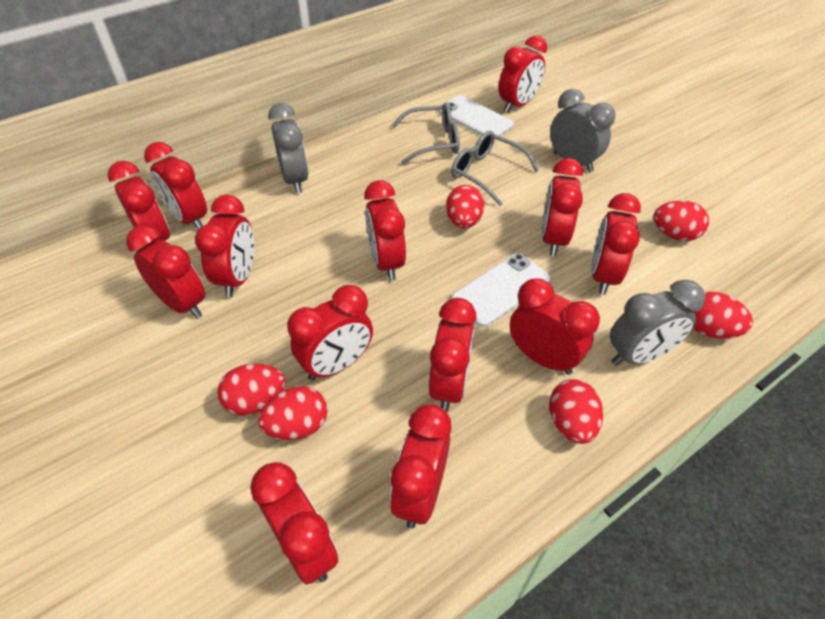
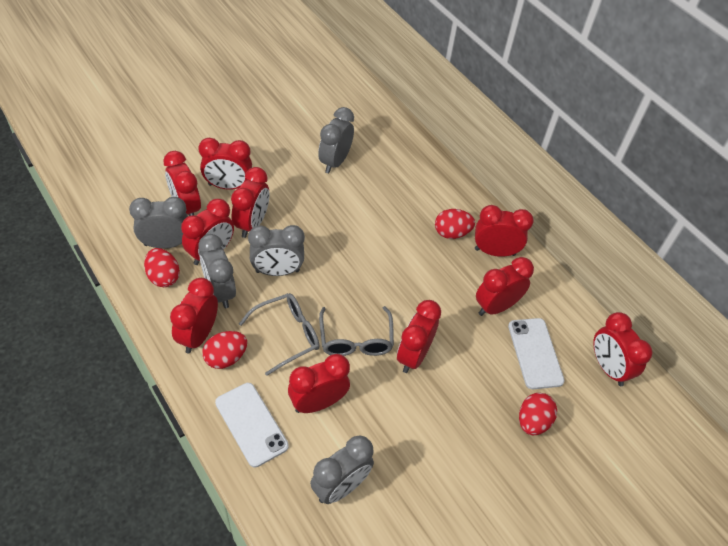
grey clock: 3 -> 5
red clock: 13 -> 10
red egg: 6 -> 4

